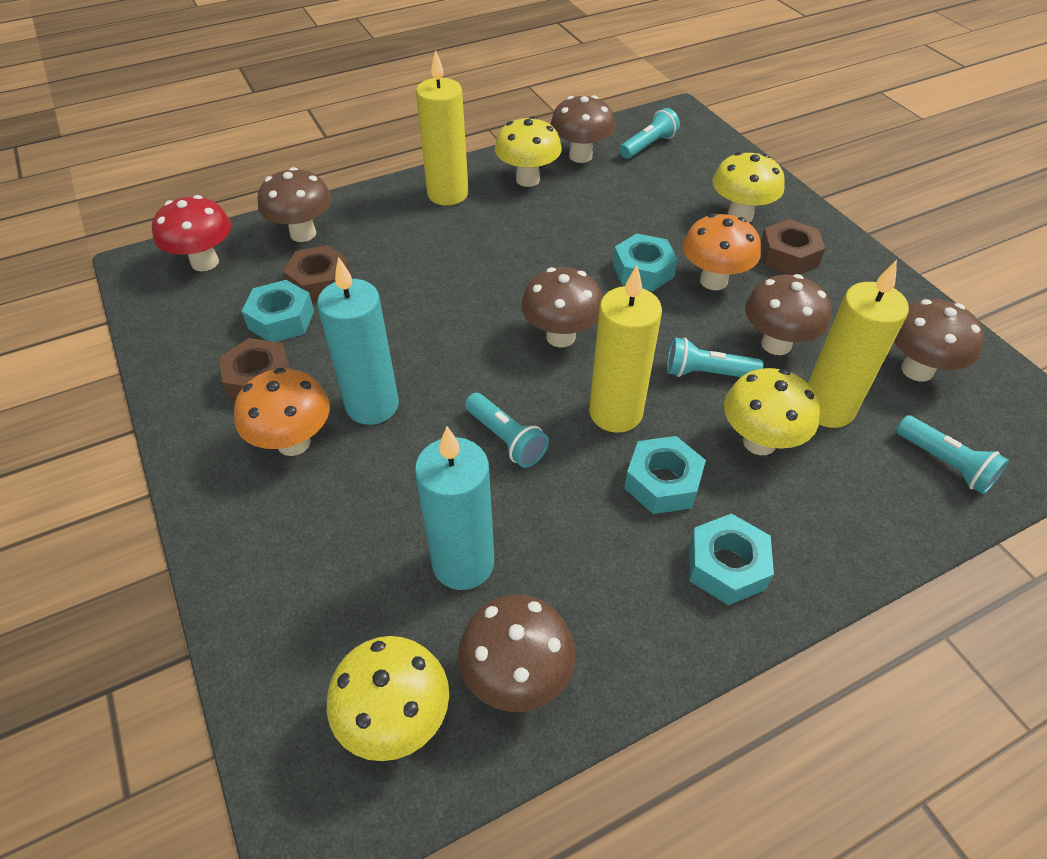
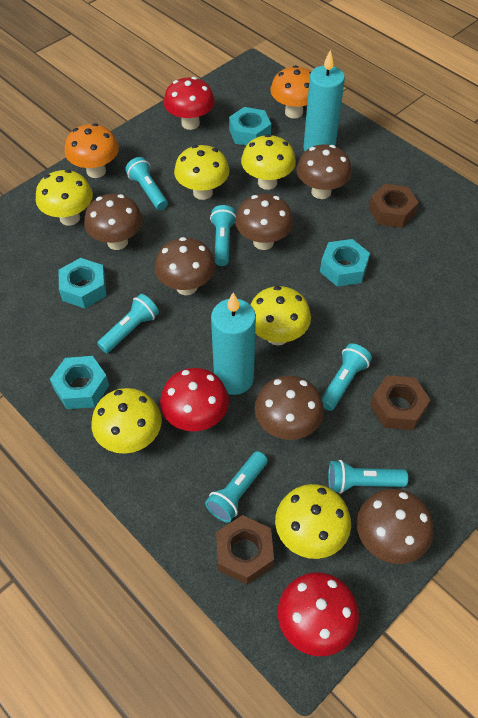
red mushroom: 1 -> 3
turquoise flashlight: 4 -> 6
yellow candle: 3 -> 0
yellow mushroom: 4 -> 6

